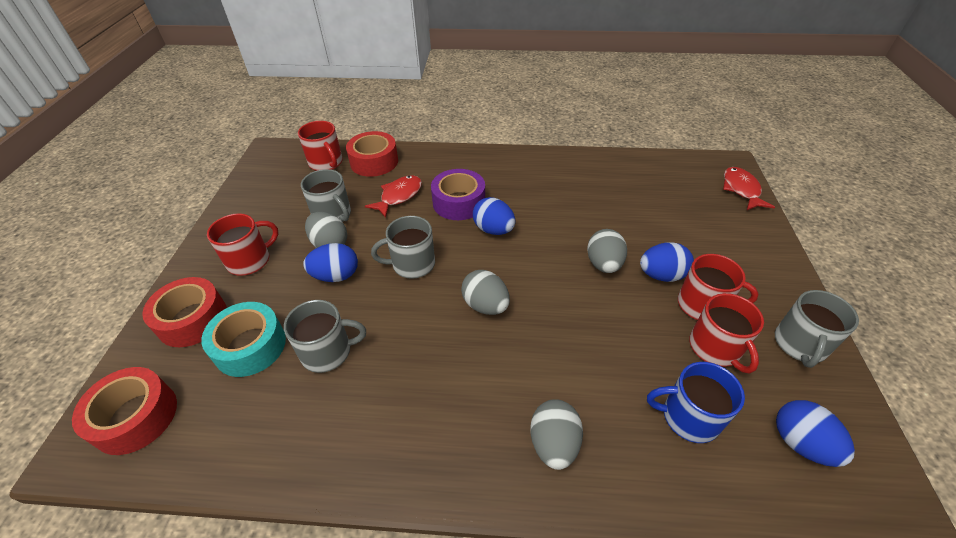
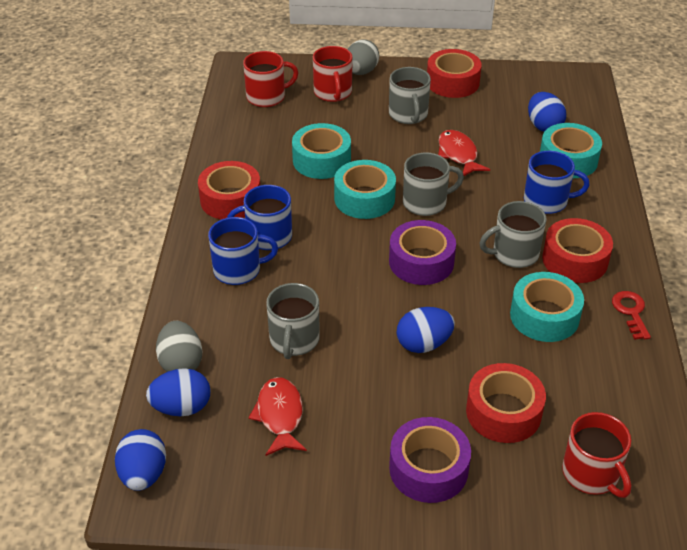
blue mug: 1 -> 3
grey egg: 4 -> 2
purple tape: 1 -> 2
red key: 0 -> 1
red mug: 4 -> 3
red tape: 3 -> 4
turquoise tape: 1 -> 4

